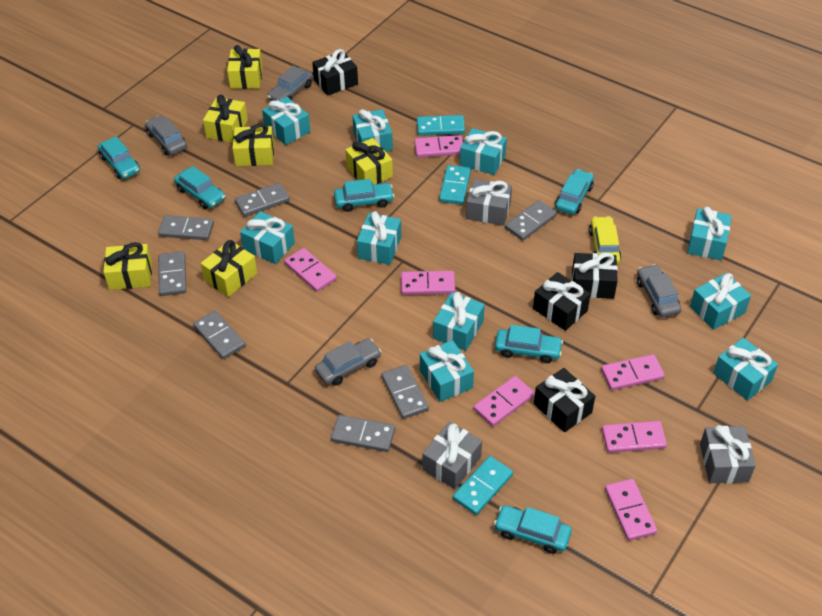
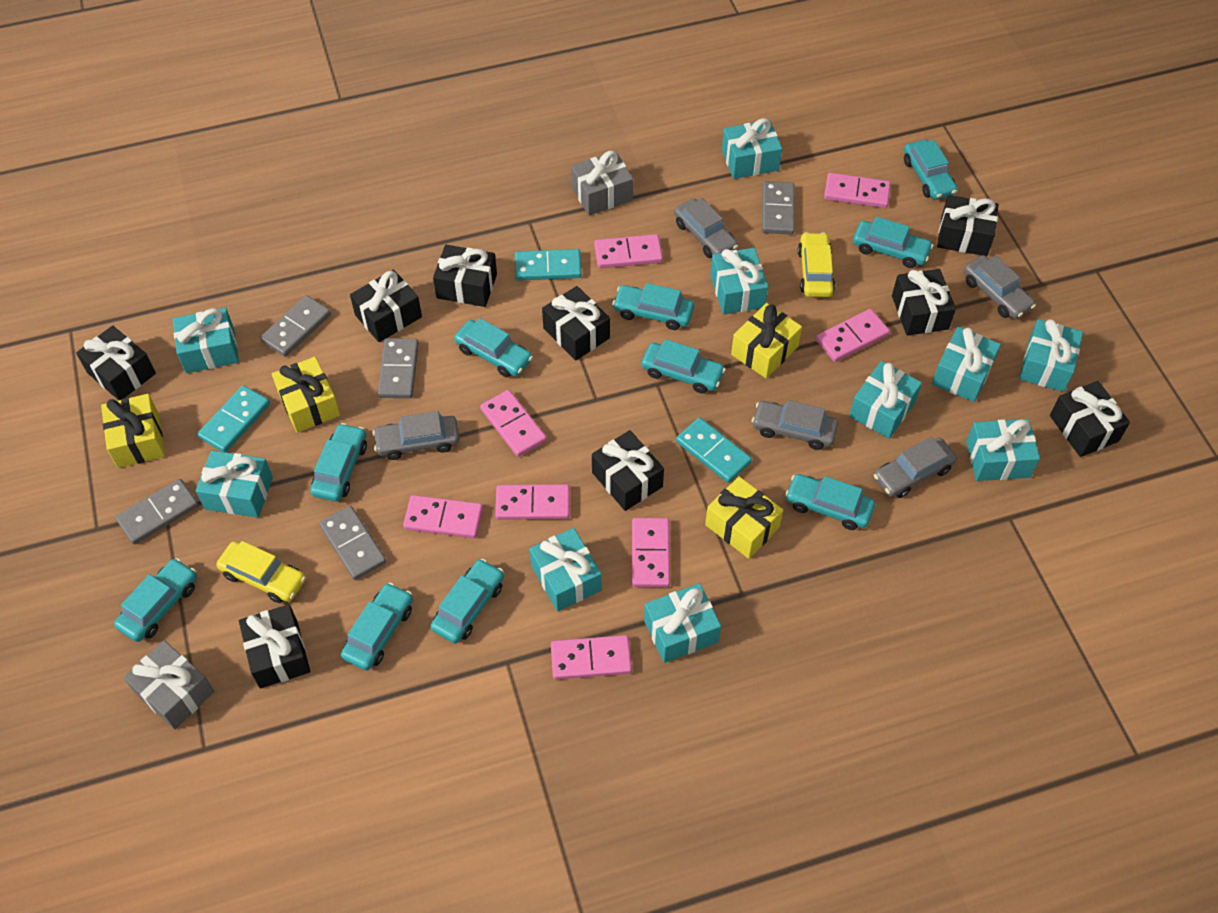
black gift: 4 -> 9
grey car: 4 -> 5
grey domino: 7 -> 5
grey gift: 3 -> 2
pink domino: 7 -> 8
turquoise car: 6 -> 10
yellow car: 1 -> 2
yellow gift: 6 -> 4

